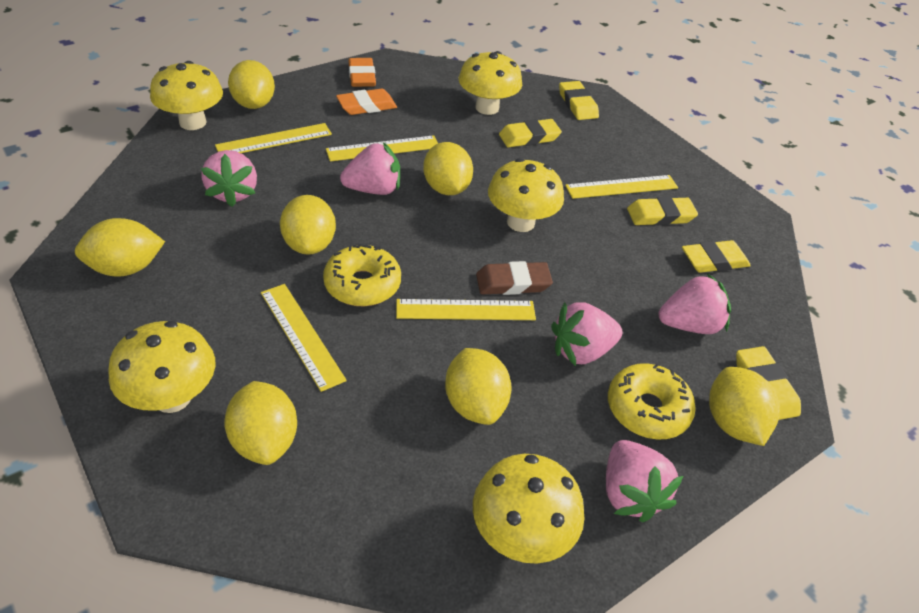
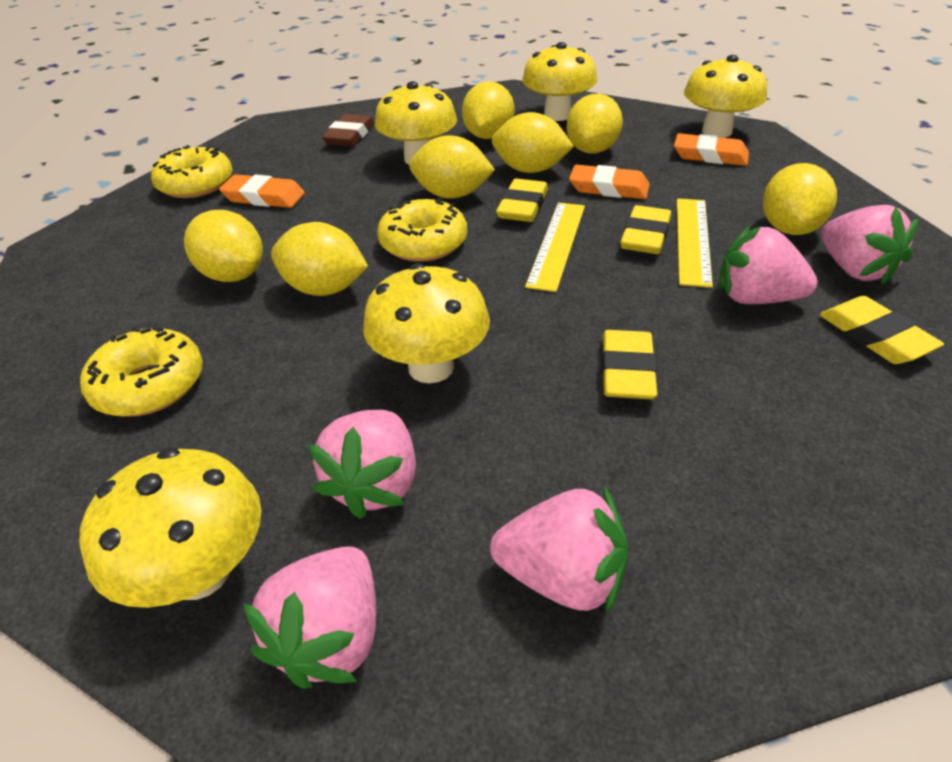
orange eraser: 2 -> 3
yellow donut: 2 -> 3
yellow eraser: 5 -> 4
yellow ruler: 5 -> 2

